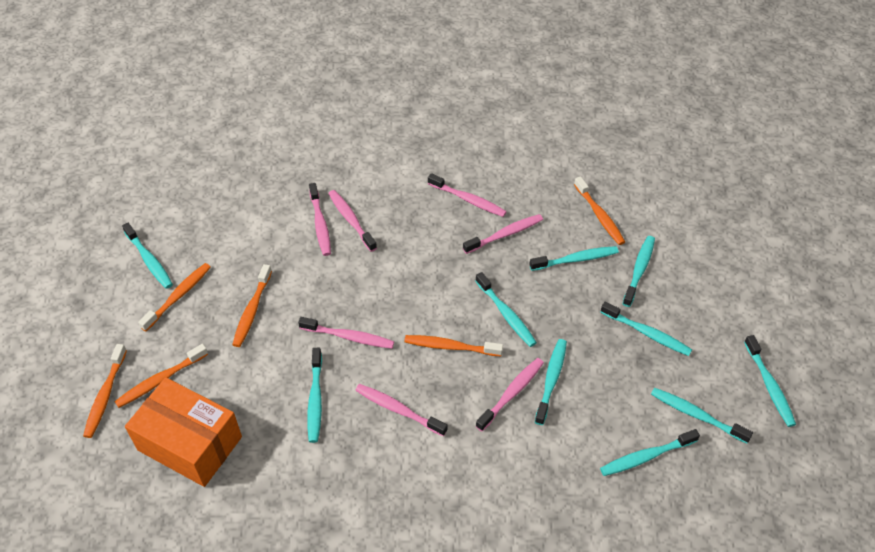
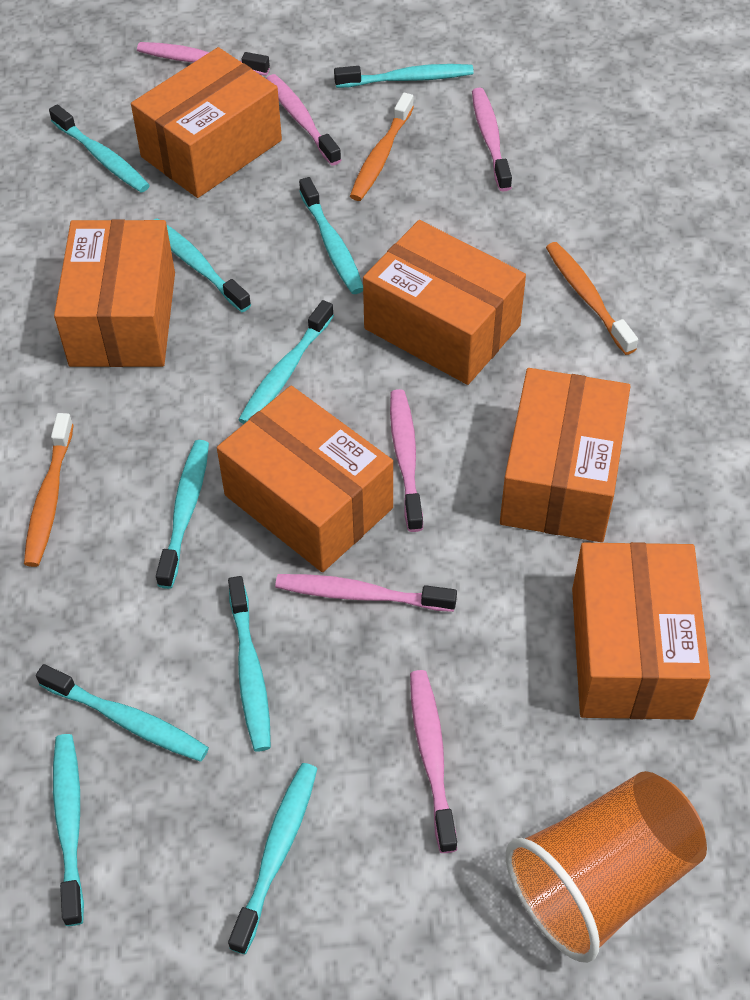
orange box: 1 -> 6
orange cup: 0 -> 1
orange toothbrush: 6 -> 3
pink toothbrush: 7 -> 6

